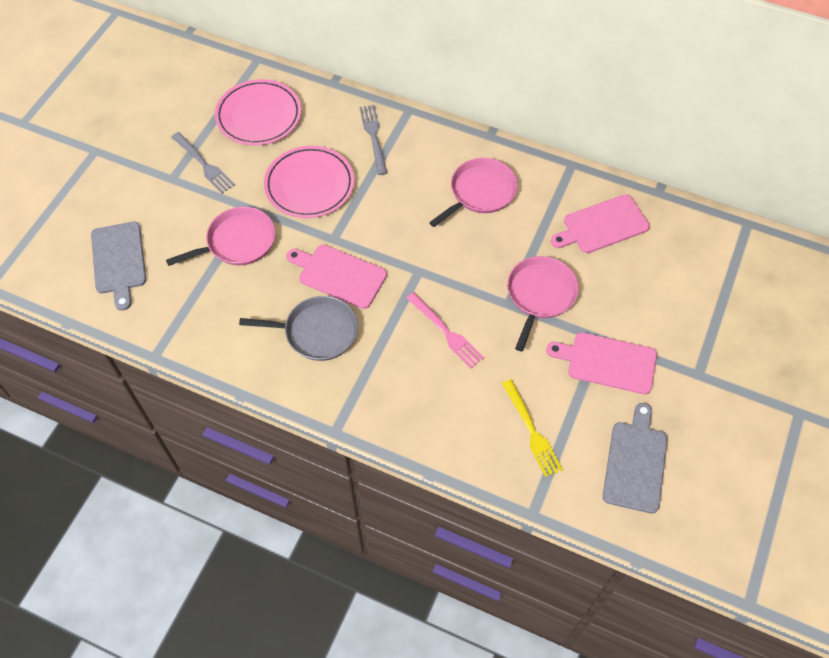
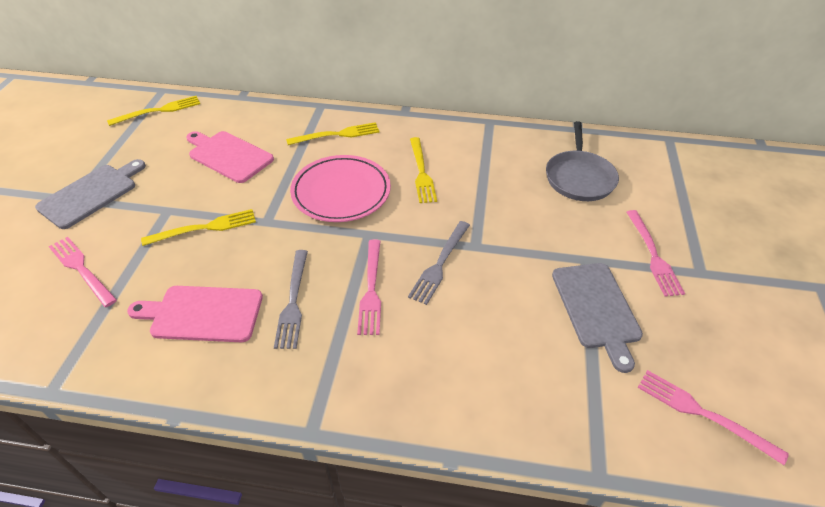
pink cutting board: 3 -> 2
pink fork: 1 -> 4
pink pan: 3 -> 0
pink plate: 2 -> 1
yellow fork: 1 -> 4

